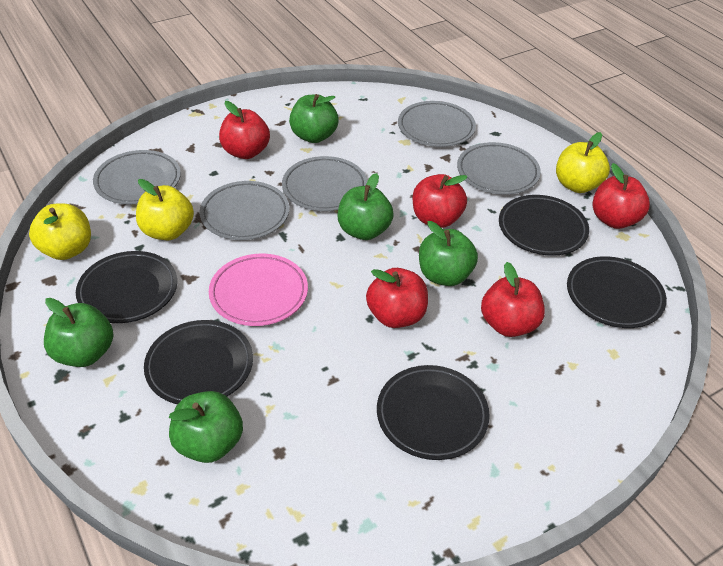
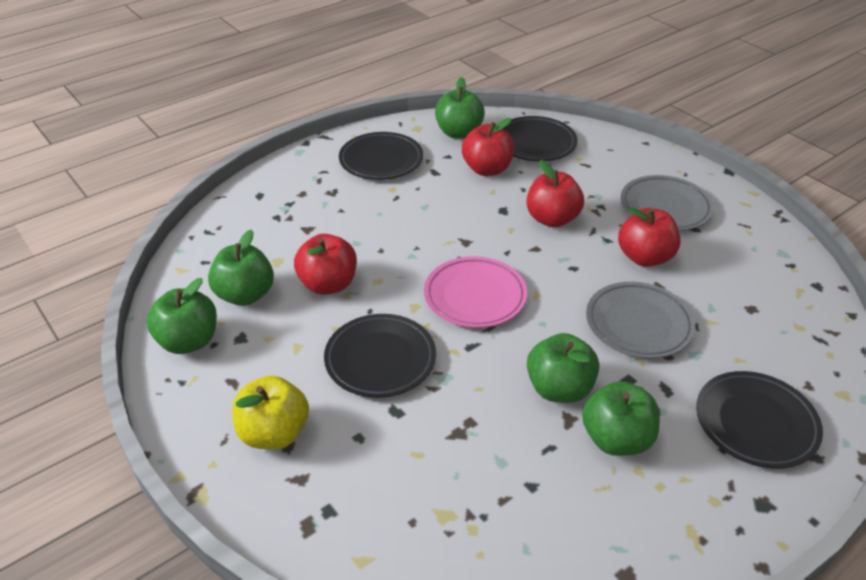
black plate: 5 -> 4
grey plate: 5 -> 2
red apple: 5 -> 4
yellow apple: 3 -> 1

